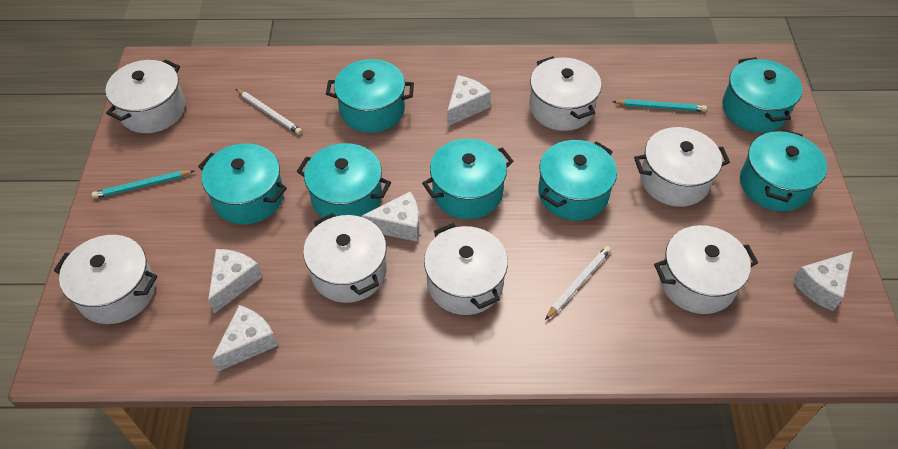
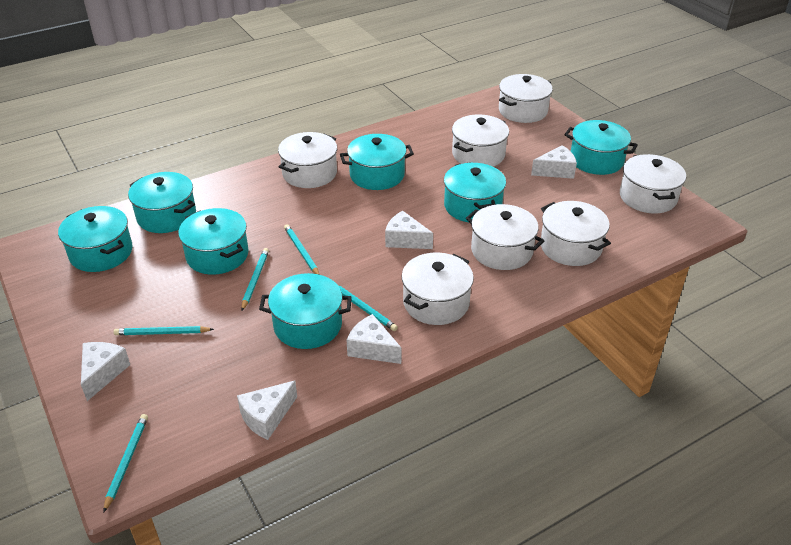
turquoise pencil: 2 -> 5
white pencil: 2 -> 0

